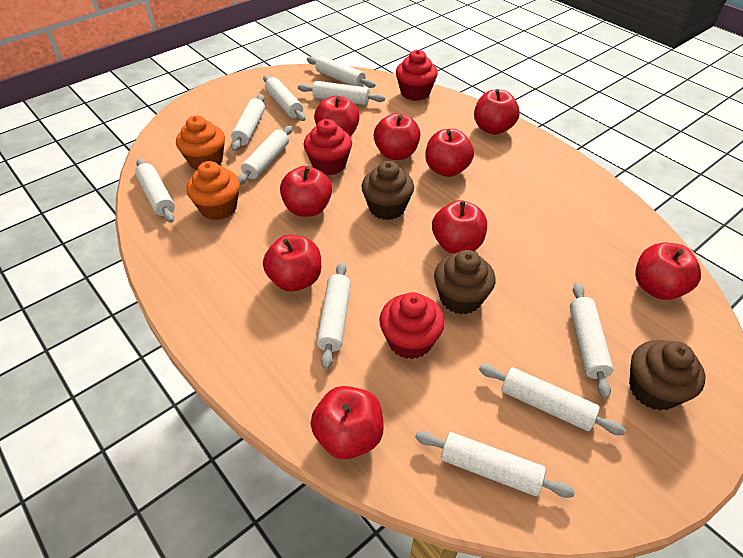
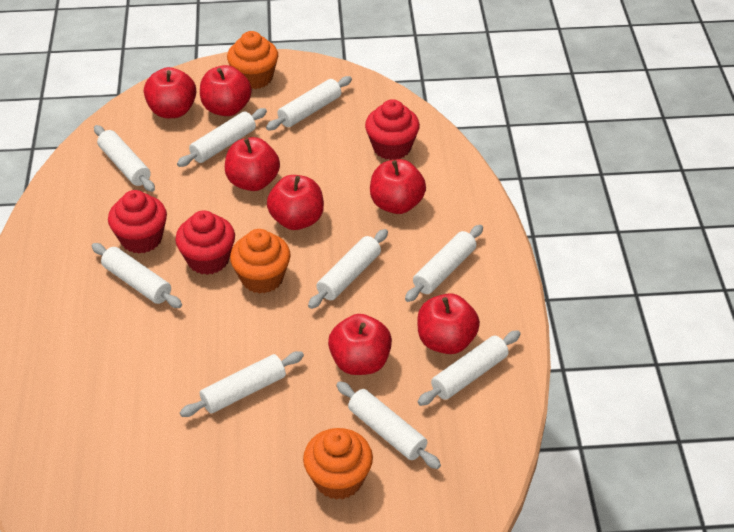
brown cupcake: 3 -> 0
orange cupcake: 2 -> 3
red apple: 9 -> 7
white rolling pin: 10 -> 9

